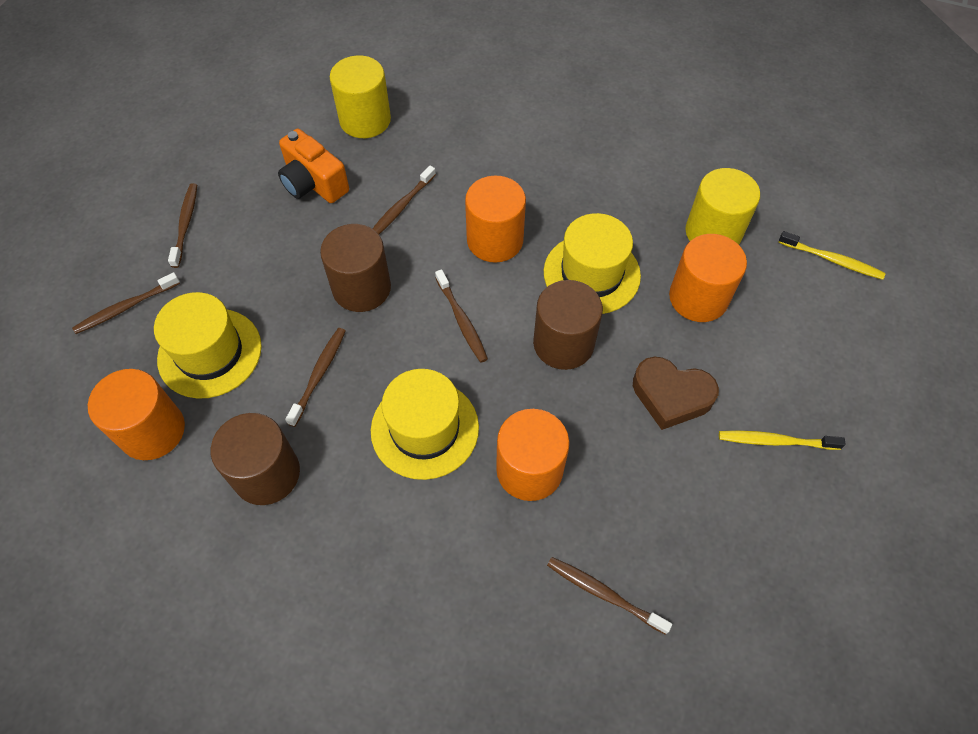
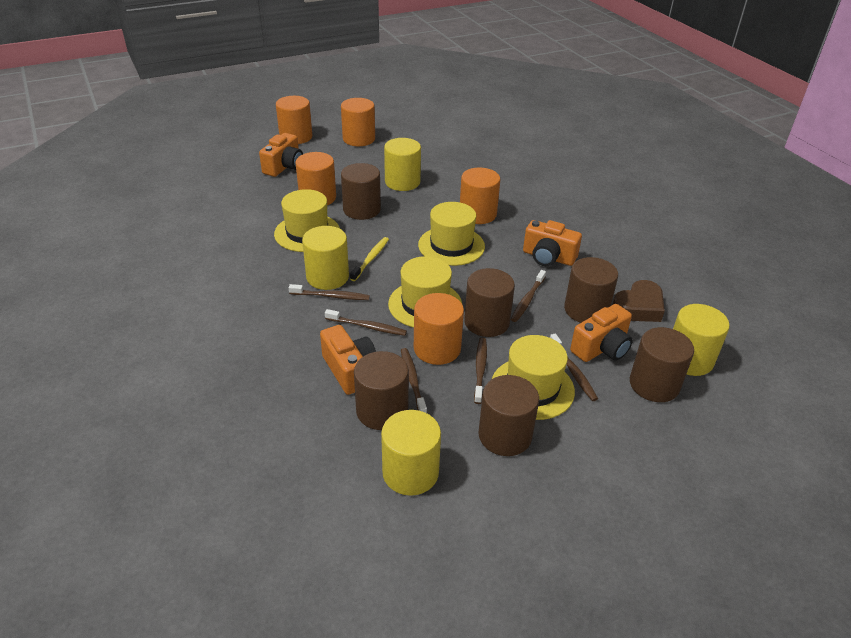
brown cylinder: 3 -> 6
orange camera: 1 -> 4
orange cylinder: 4 -> 5
yellow cylinder: 2 -> 4
yellow hat: 3 -> 4
yellow toothbrush: 2 -> 1

